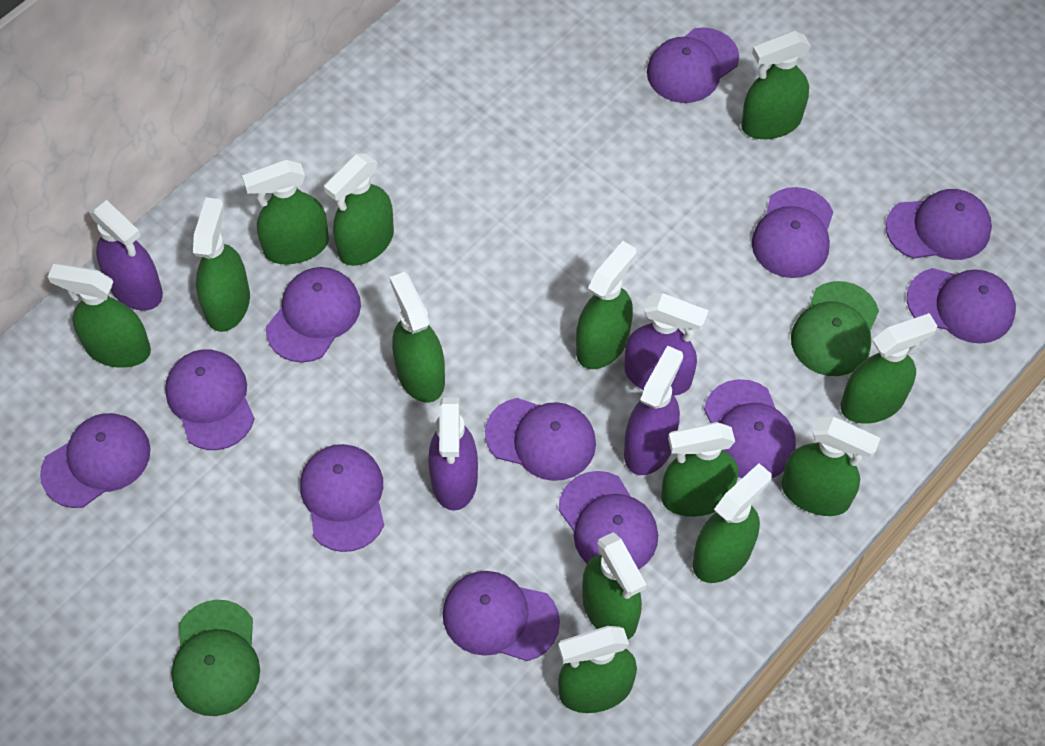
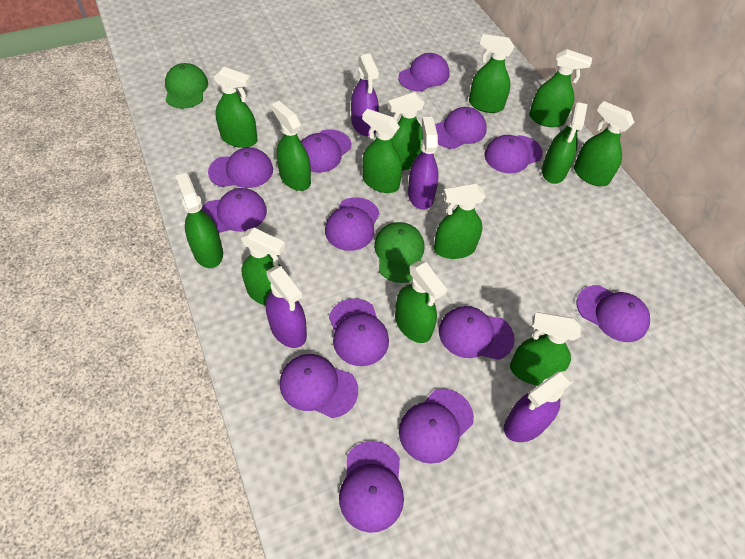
purple cap: 12 -> 13

